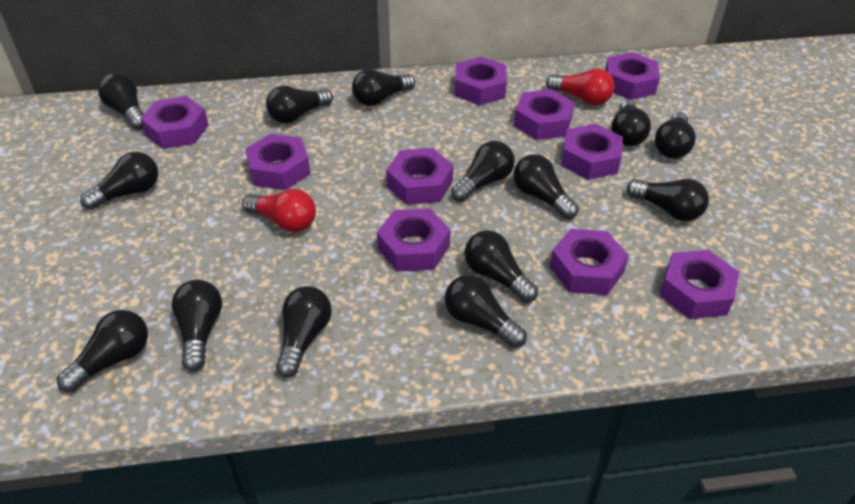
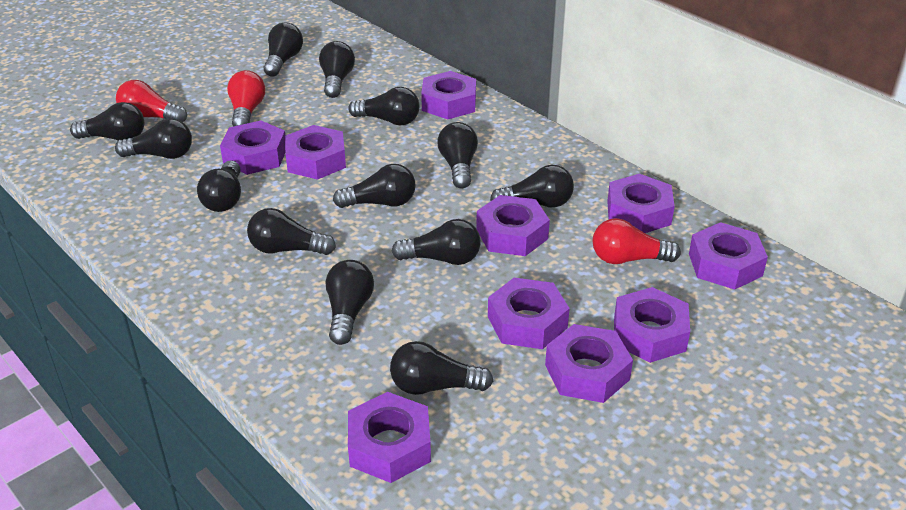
black light bulb: 14 -> 13
red light bulb: 2 -> 3

